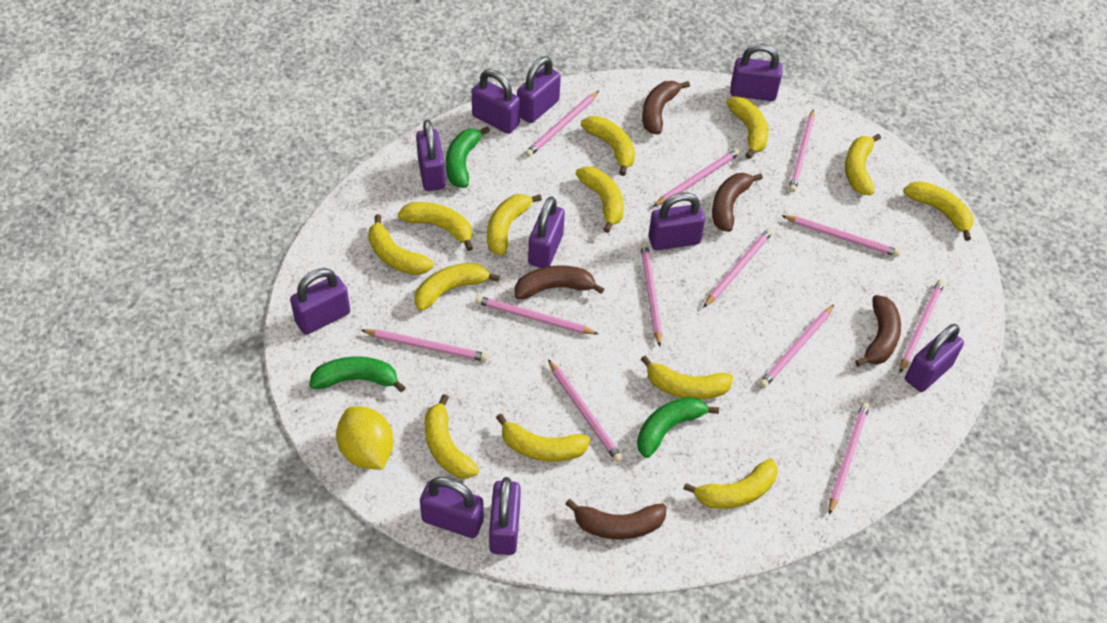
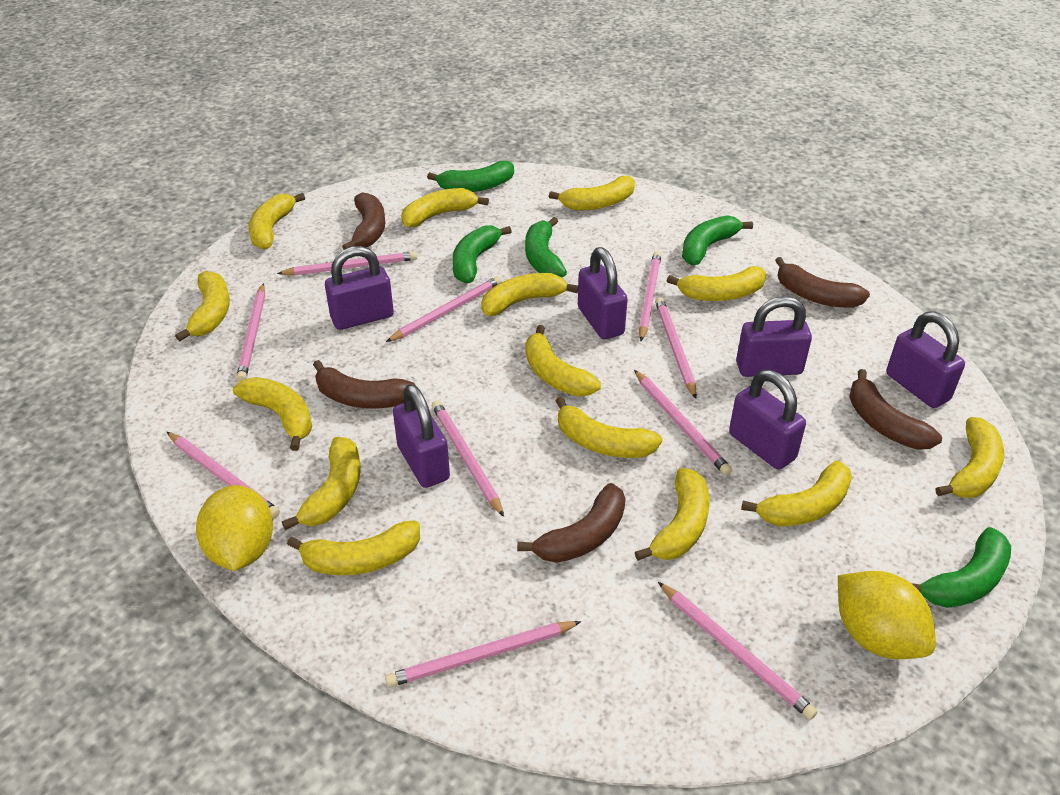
green banana: 3 -> 5
pink pencil: 12 -> 10
purple padlock: 10 -> 6
yellow banana: 13 -> 14
yellow lemon: 1 -> 2

